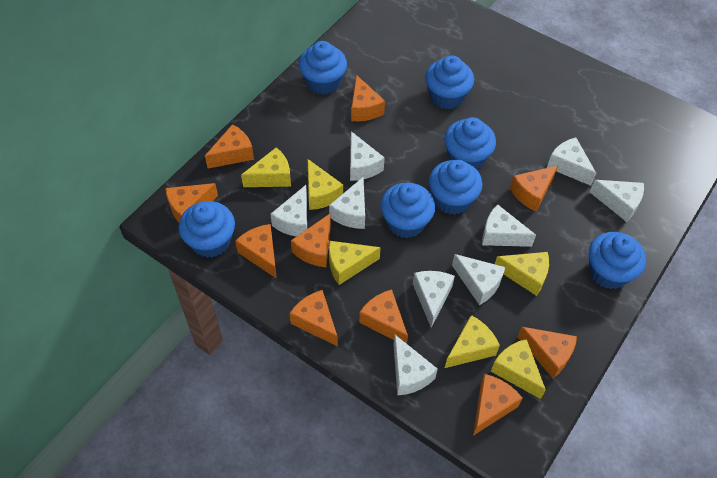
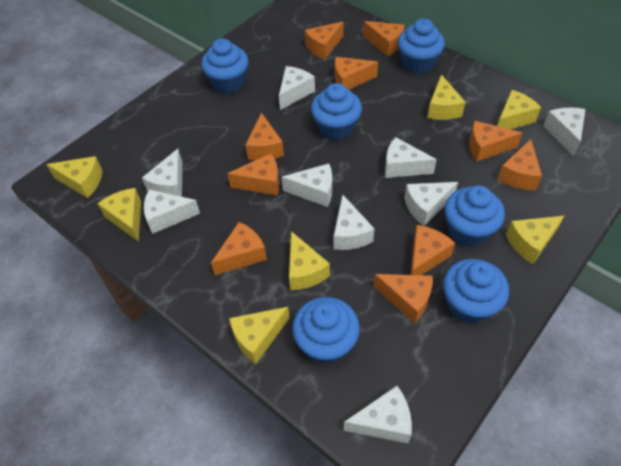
blue cupcake: 7 -> 6
yellow cheese: 6 -> 7

